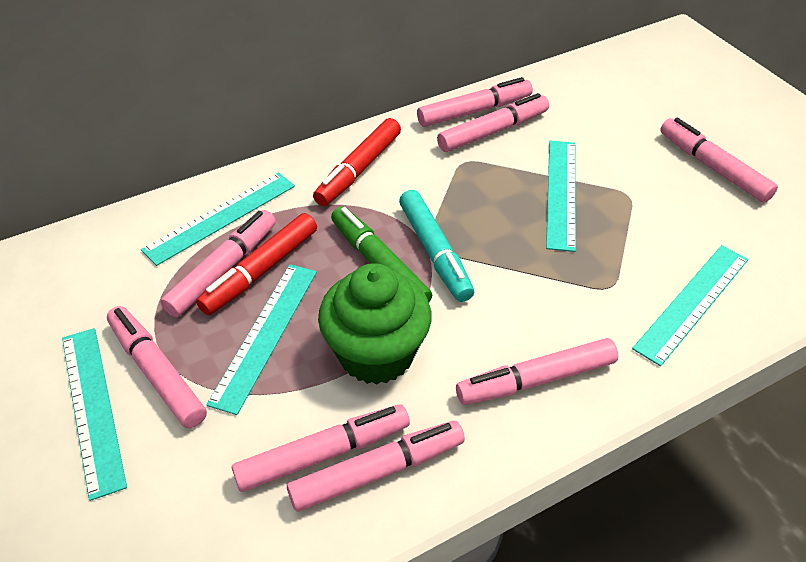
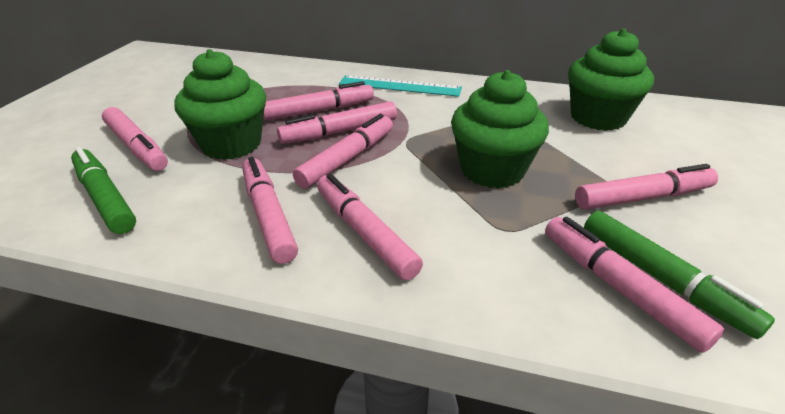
green cupcake: 1 -> 3
green marker: 1 -> 2
red marker: 2 -> 0
turquoise marker: 1 -> 0
turquoise ruler: 5 -> 1

